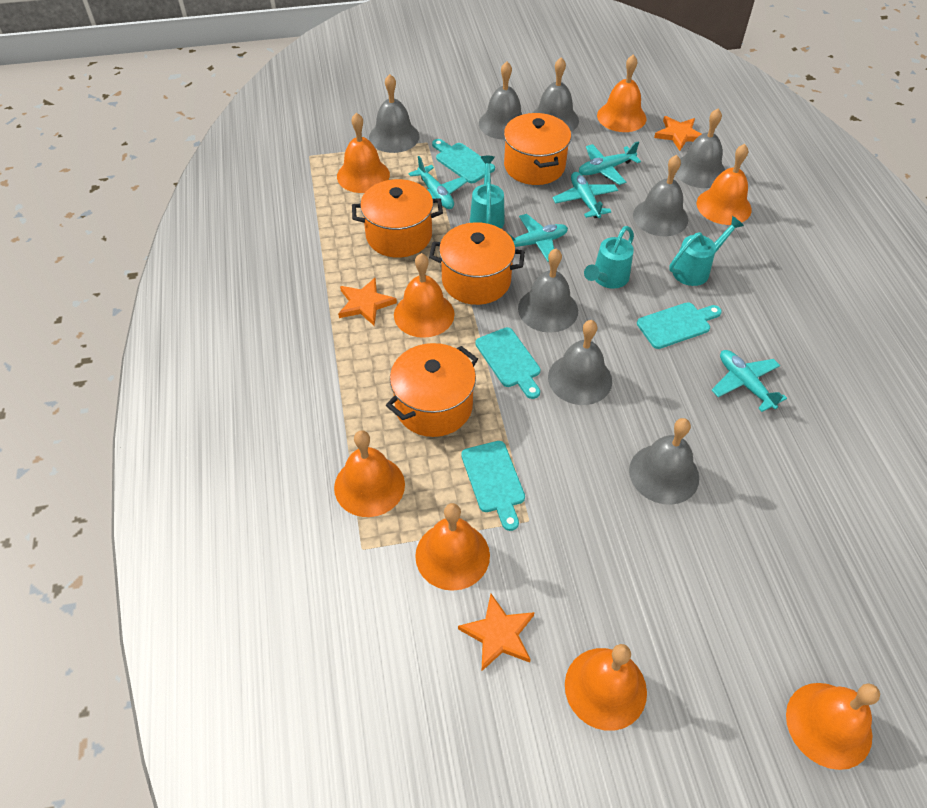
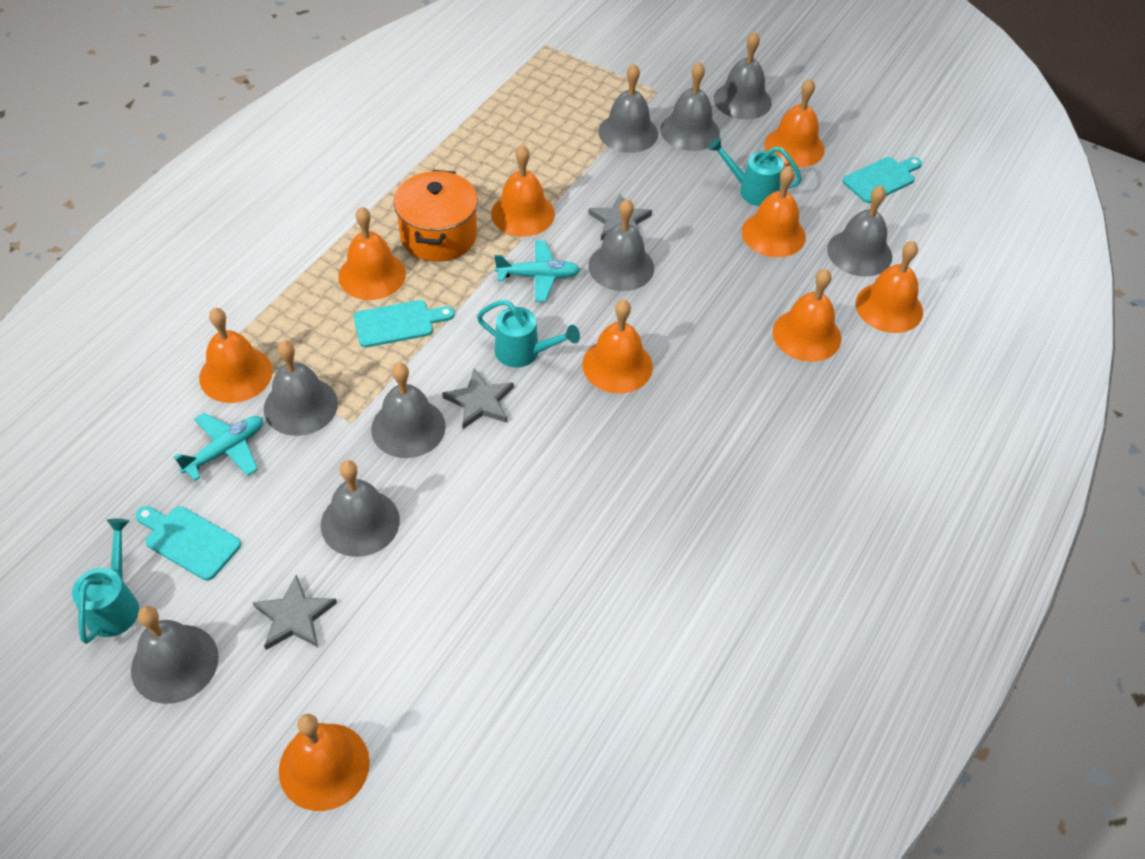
grey bell: 8 -> 9
grey star: 0 -> 3
orange bell: 8 -> 9
orange pot: 4 -> 1
orange star: 3 -> 0
turquoise cutting board: 4 -> 3
turquoise plane: 5 -> 2

